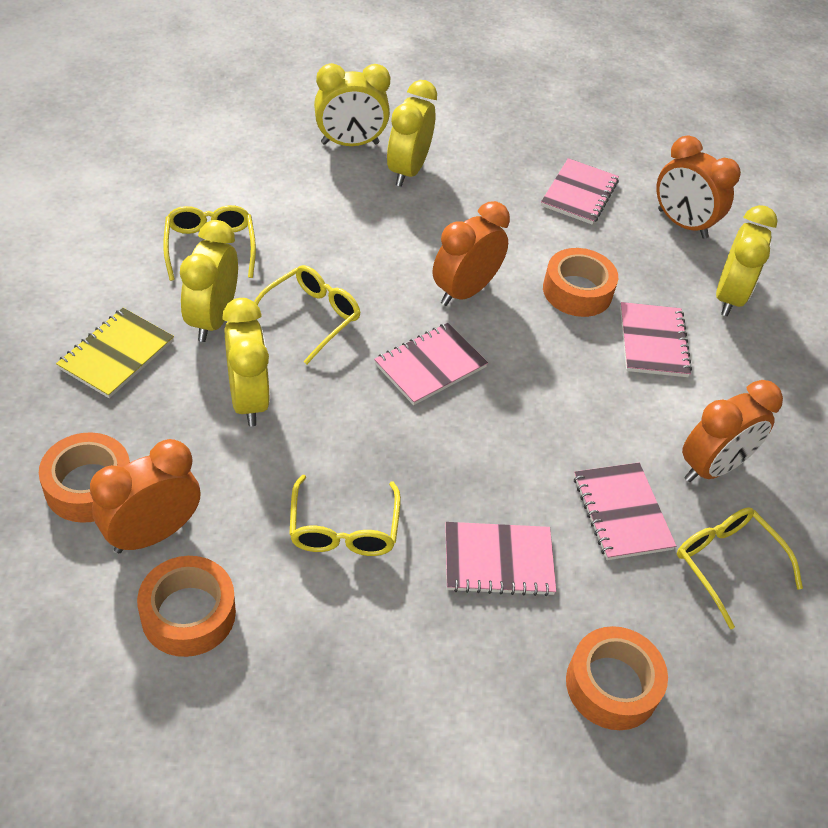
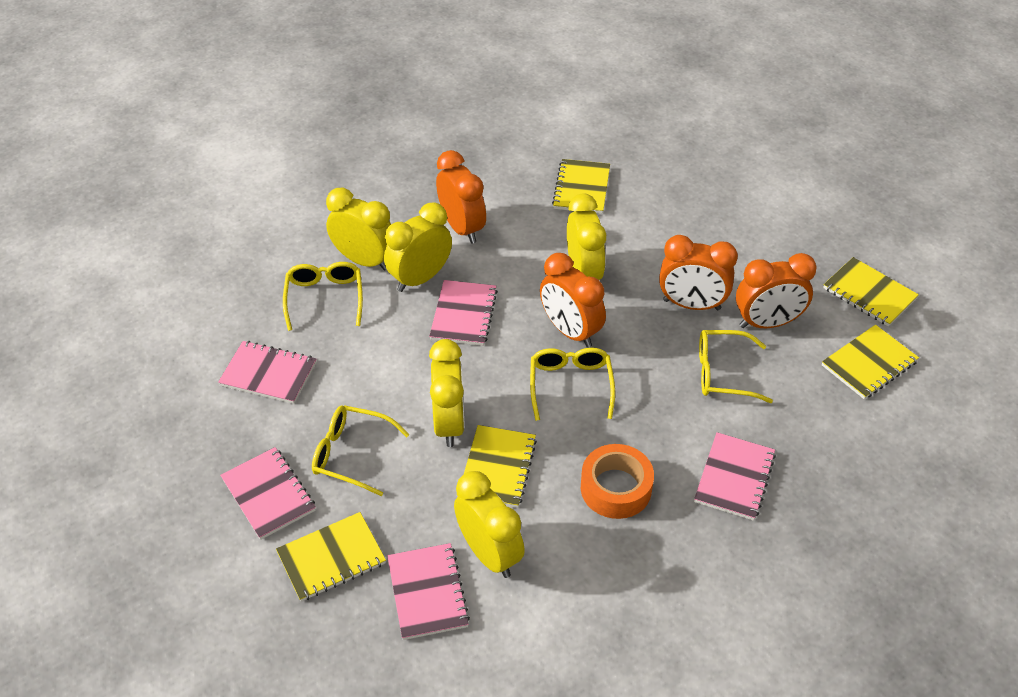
orange tape: 4 -> 1
yellow notebook: 1 -> 5

